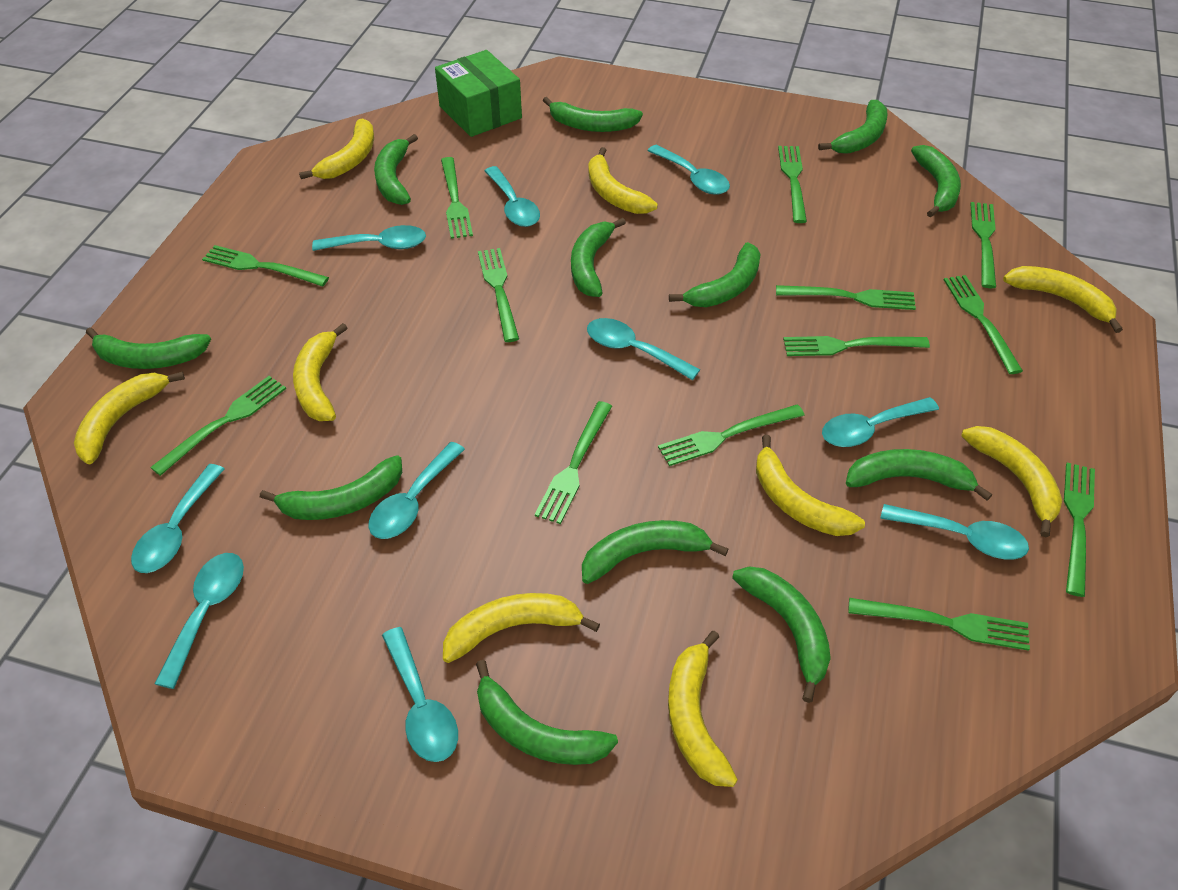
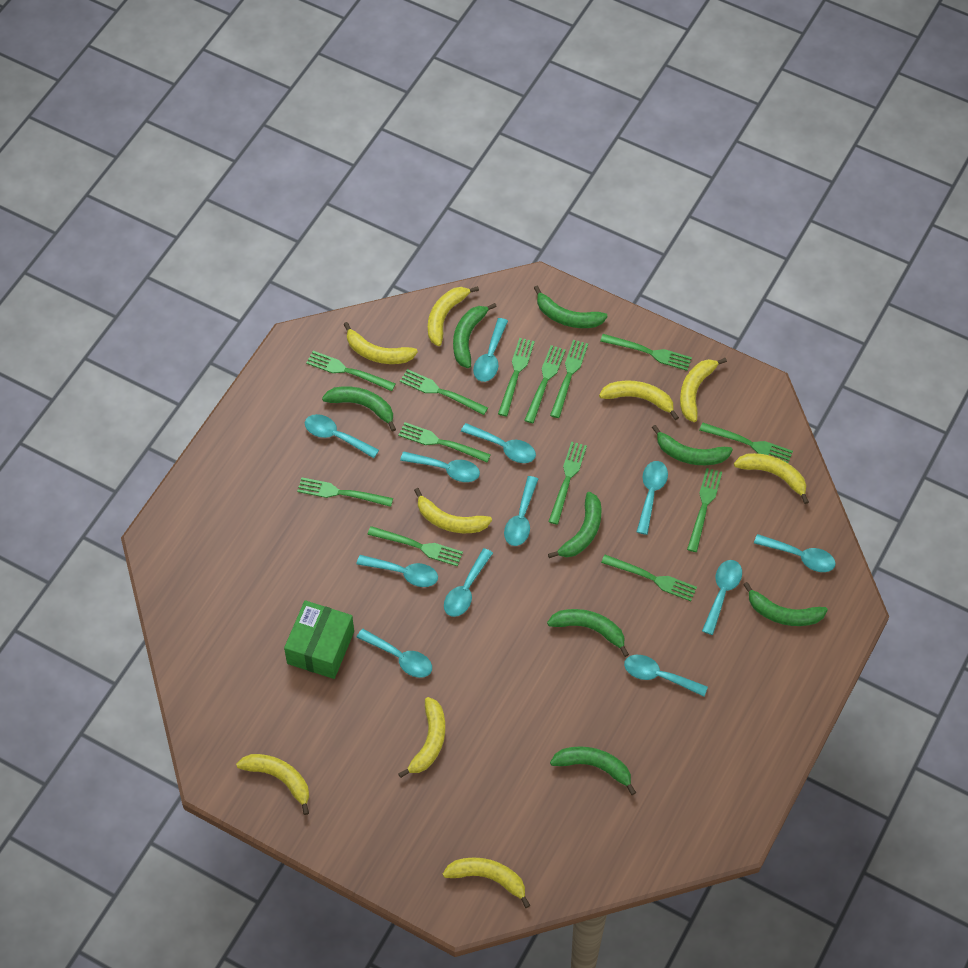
green banana: 12 -> 8
turquoise spoon: 10 -> 12

